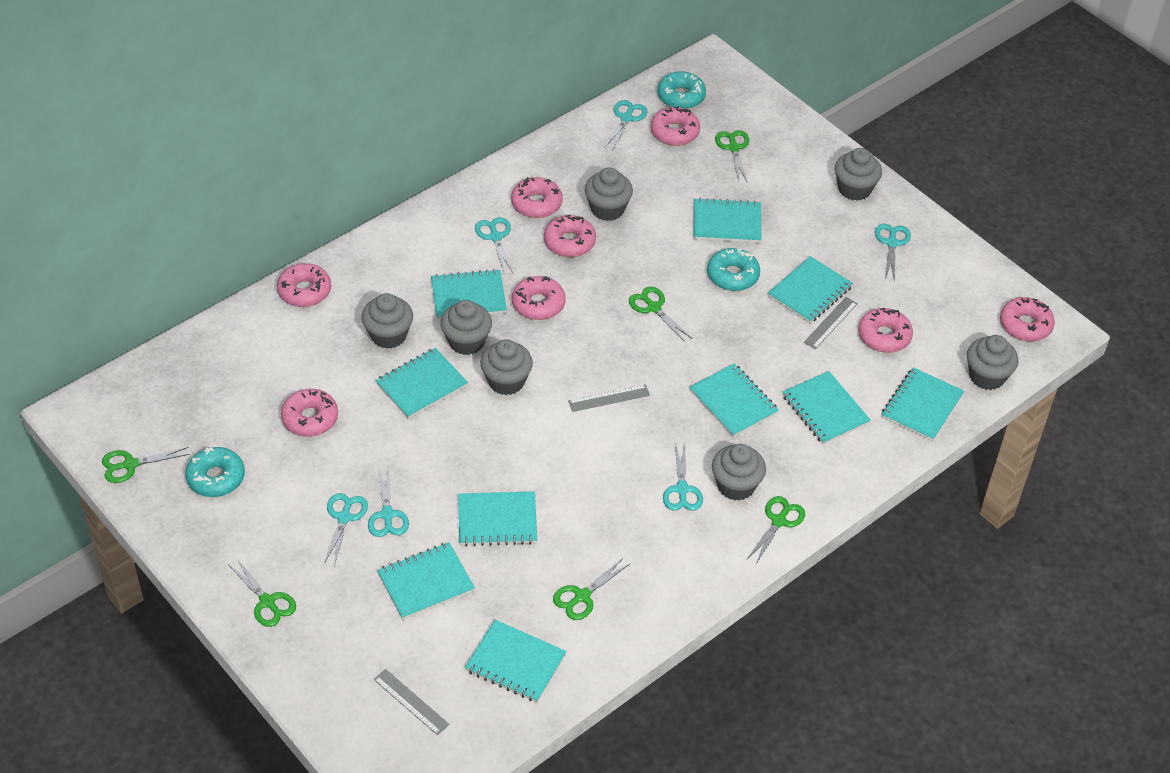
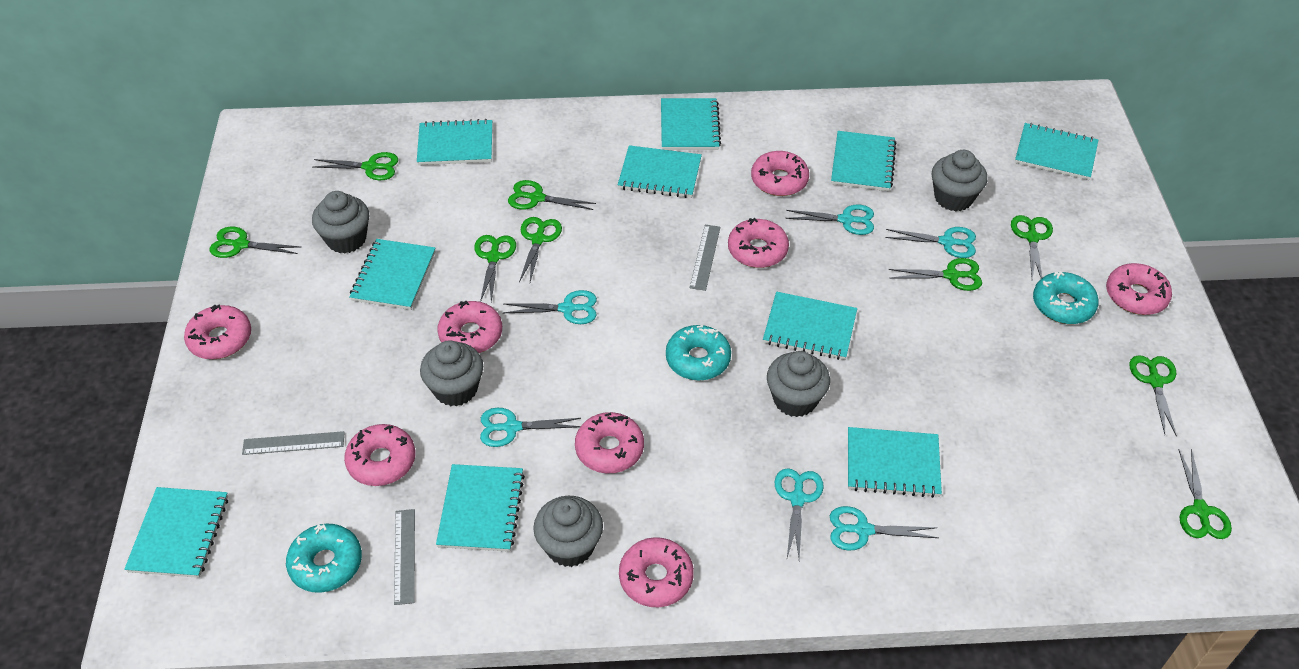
green scissors: 6 -> 9
grey cupcake: 7 -> 5

